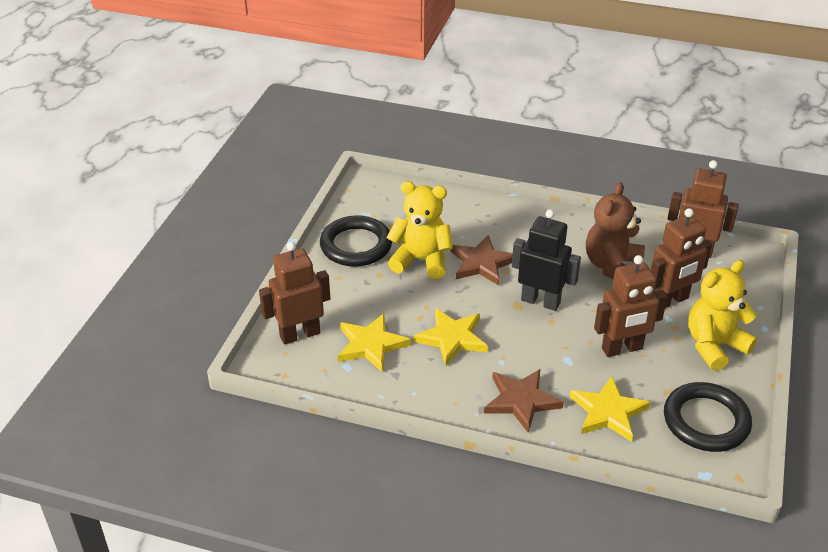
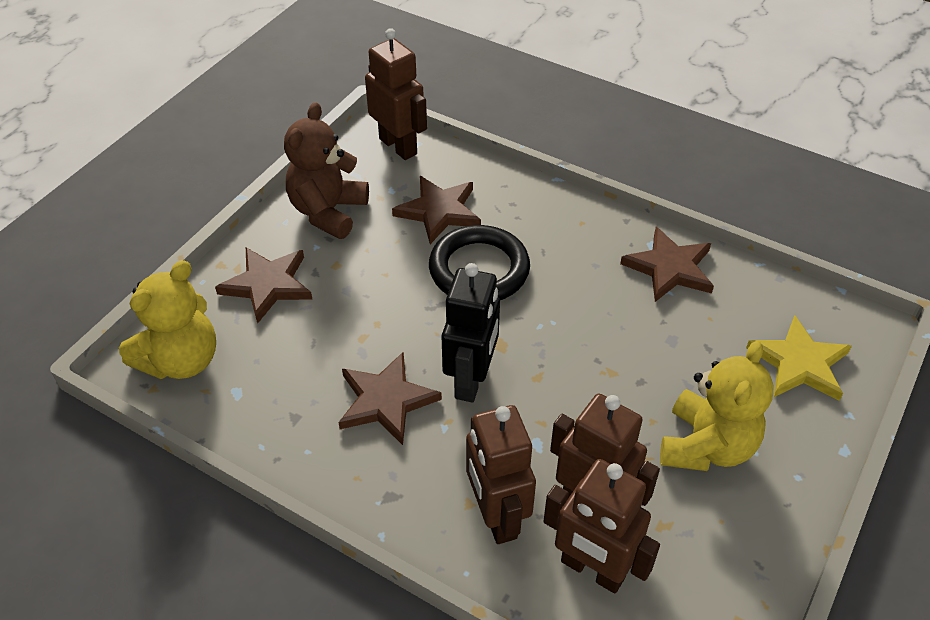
black ring: 2 -> 1
brown star: 2 -> 4
yellow star: 3 -> 1

